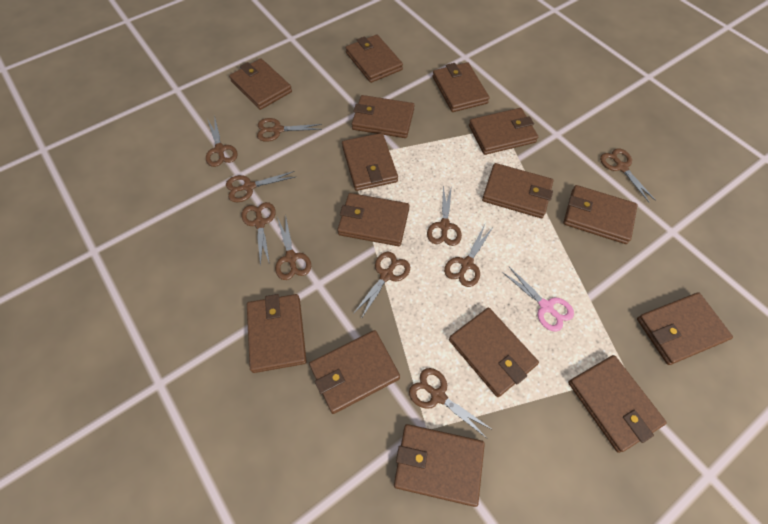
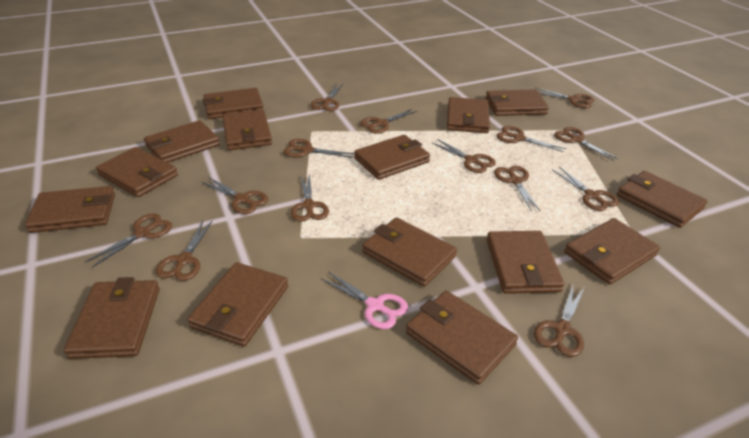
brown scissors: 10 -> 14

